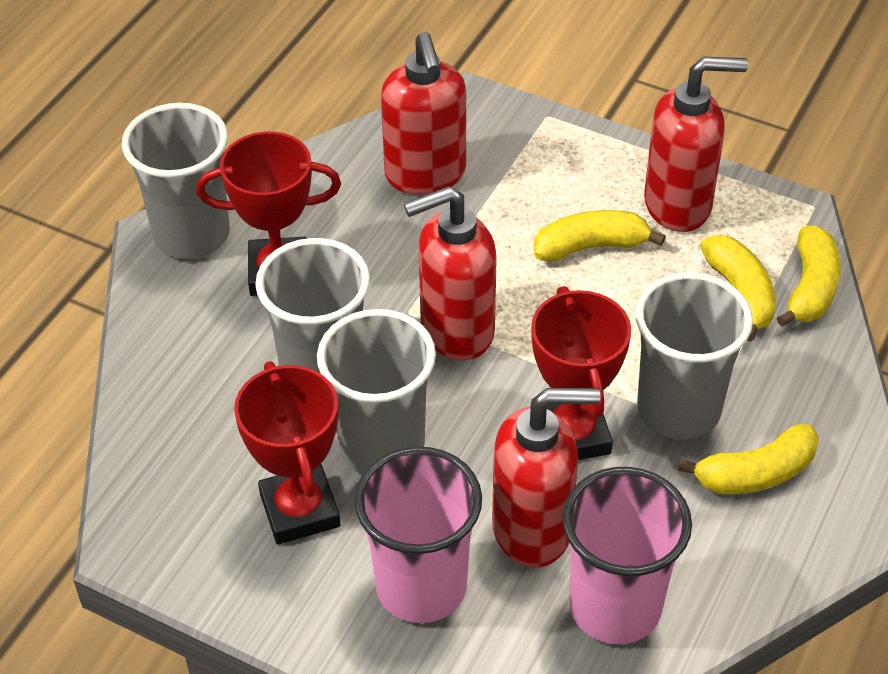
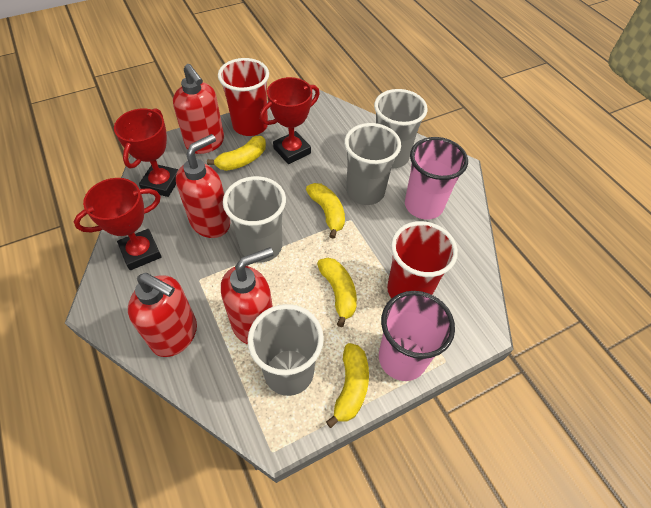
red cup: 0 -> 2

